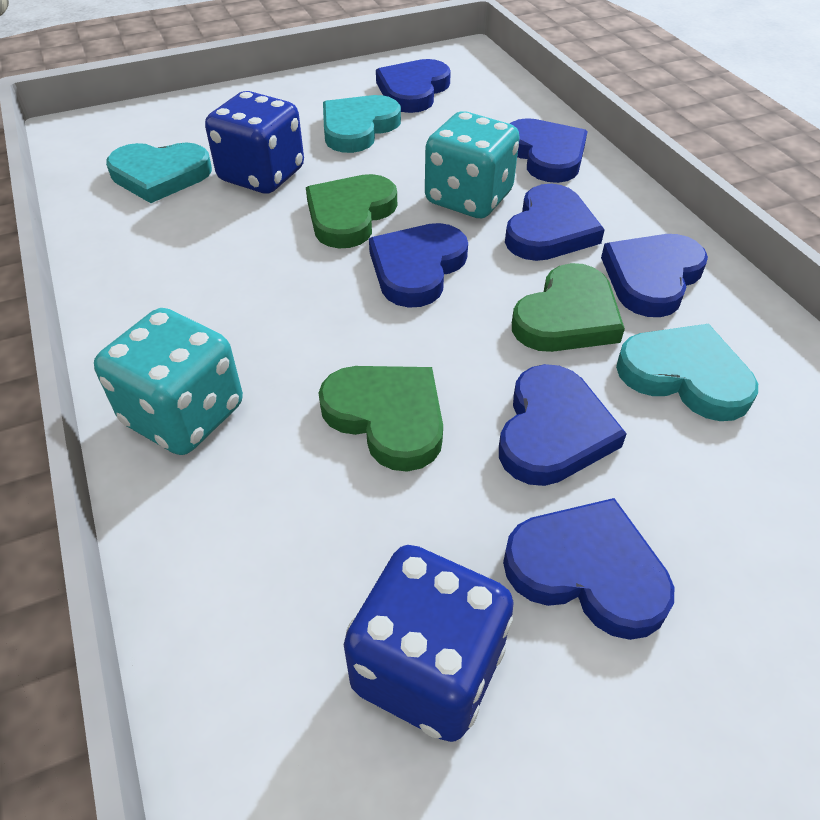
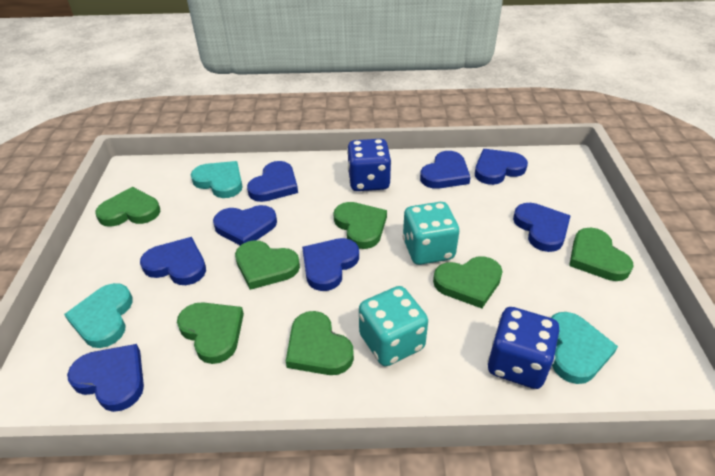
blue heart: 7 -> 8
green heart: 3 -> 7

